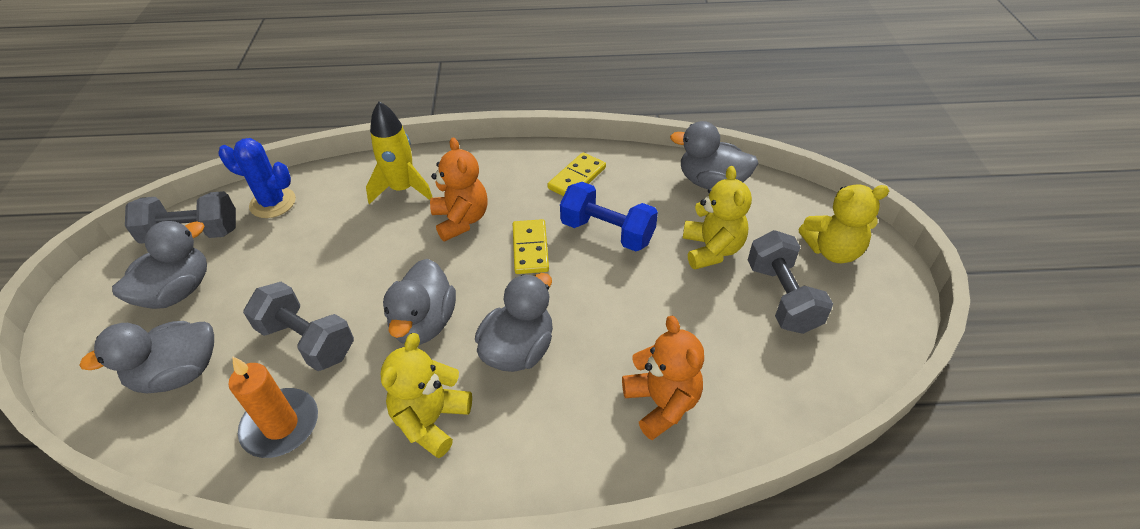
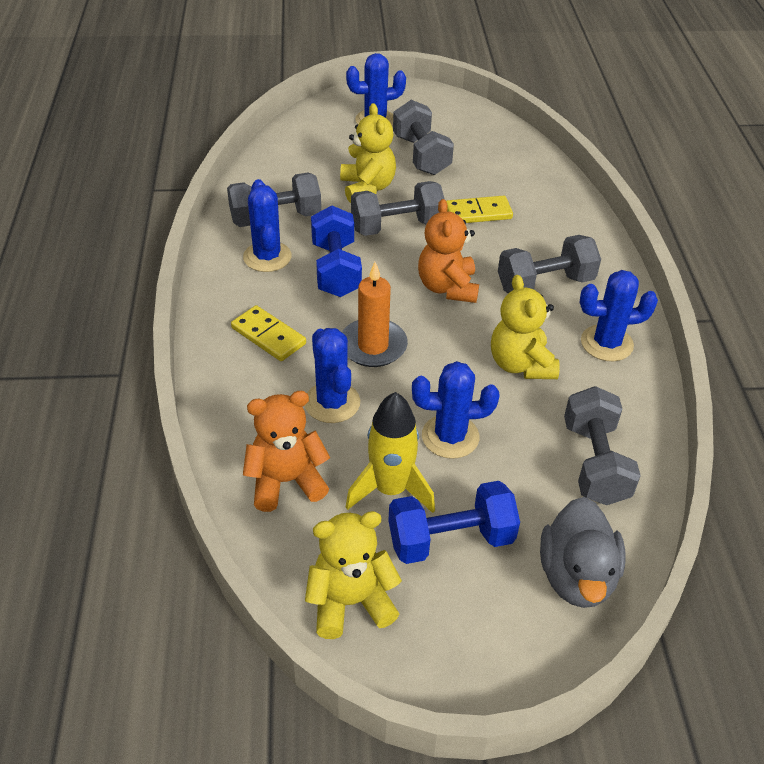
blue cactus: 1 -> 5
blue dumbbell: 1 -> 2
grey duck: 5 -> 1
grey dumbbell: 3 -> 5

